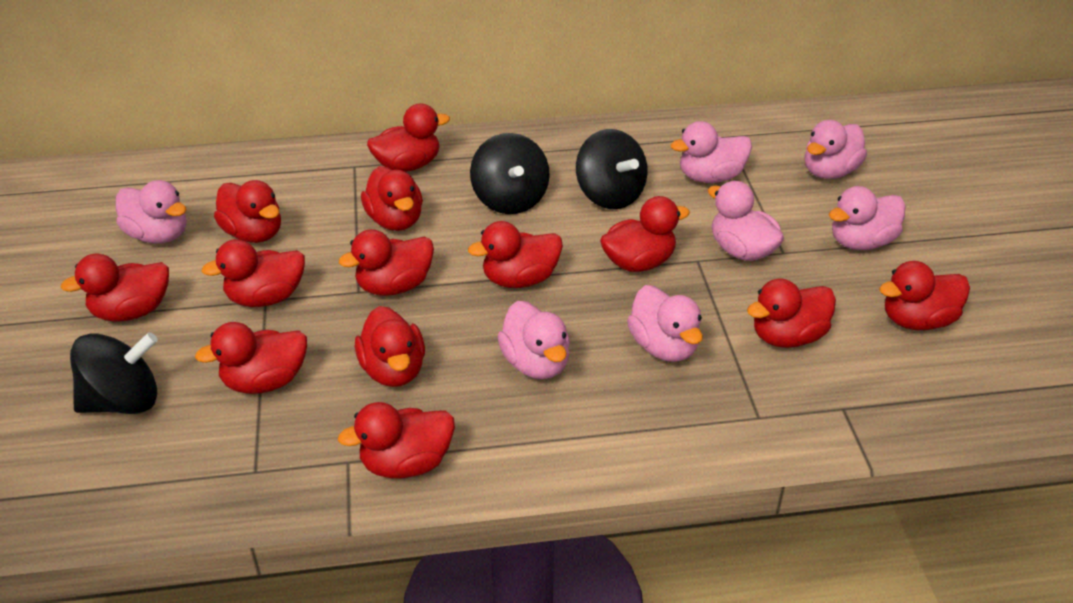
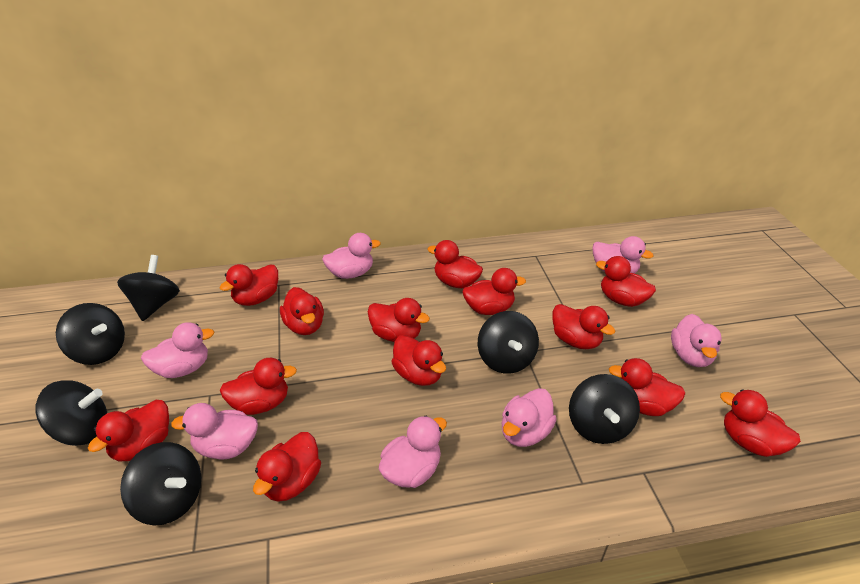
black spinning top: 3 -> 6

